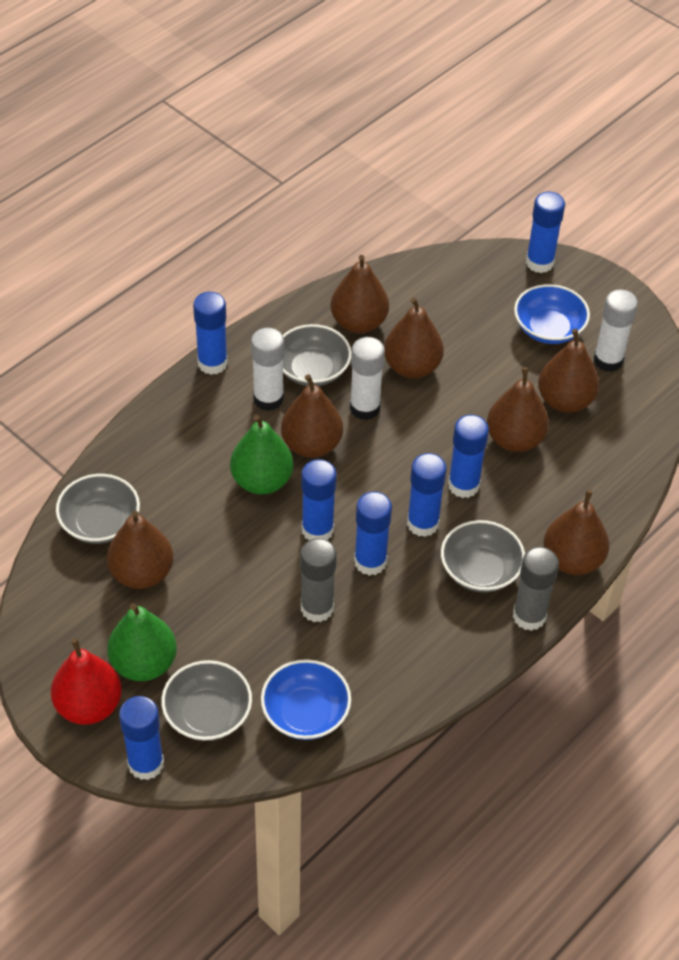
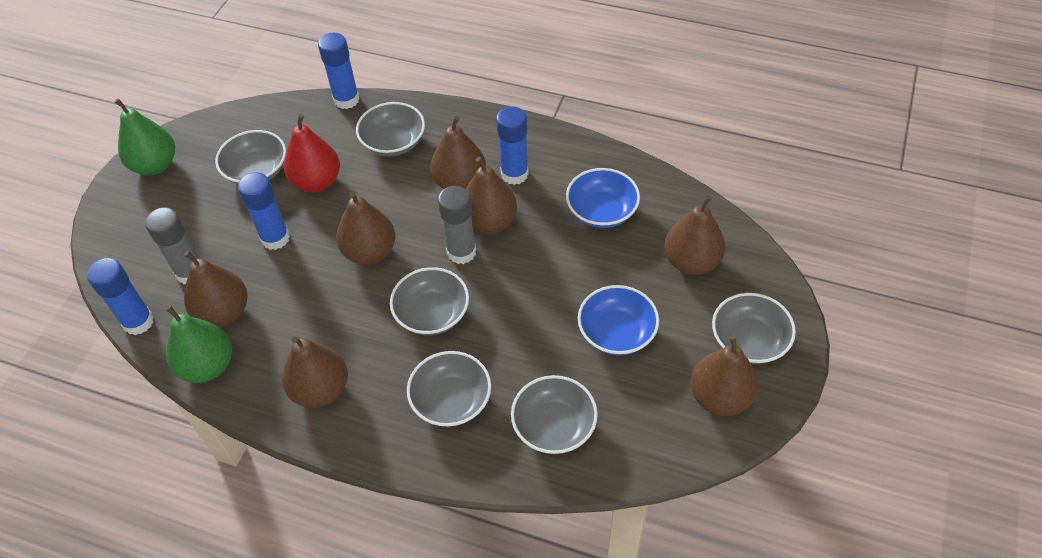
blue glue stick: 7 -> 4
grey bowl: 4 -> 6
white glue stick: 3 -> 0

